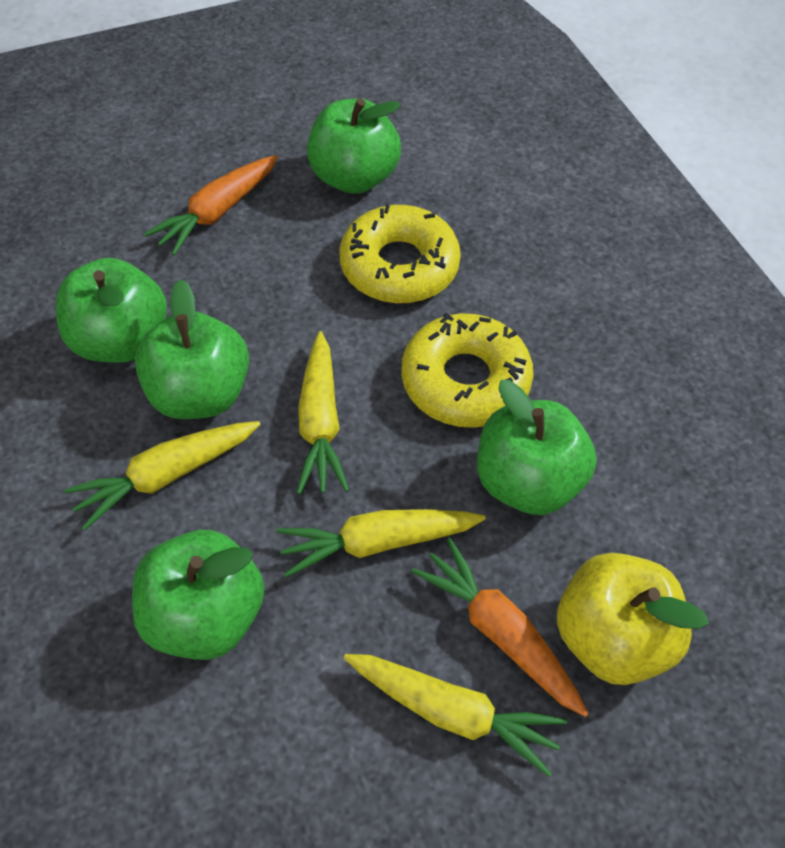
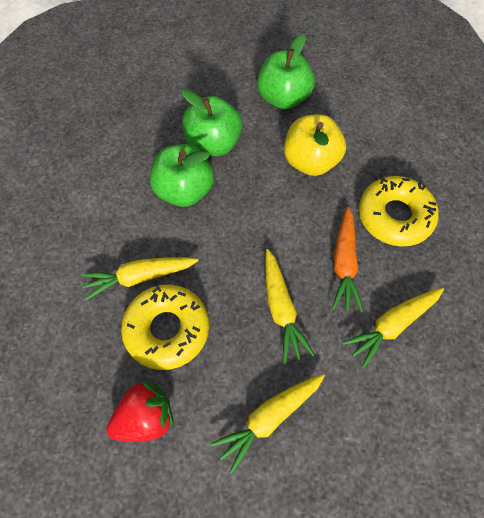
green apple: 5 -> 3
orange carrot: 2 -> 1
red strawberry: 0 -> 1

